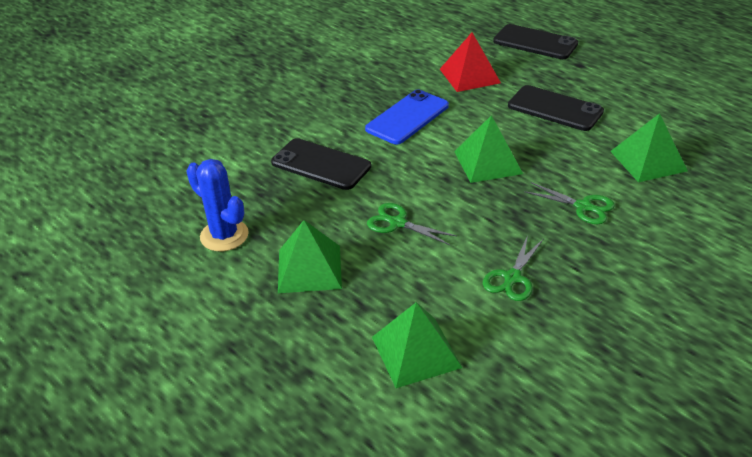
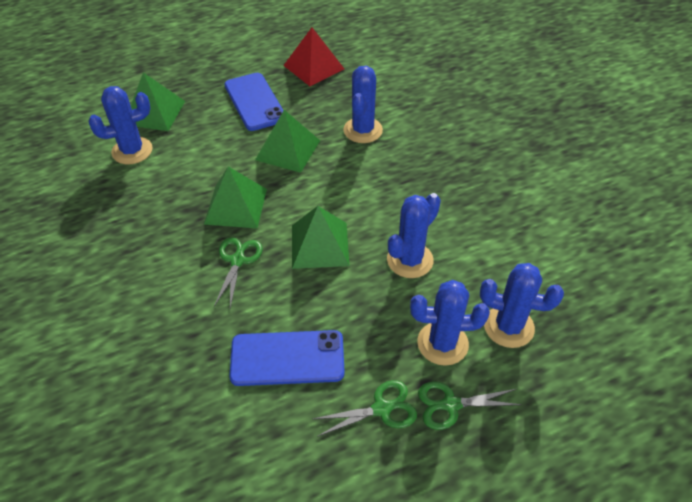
black phone: 3 -> 0
blue cactus: 1 -> 5
blue phone: 1 -> 2

